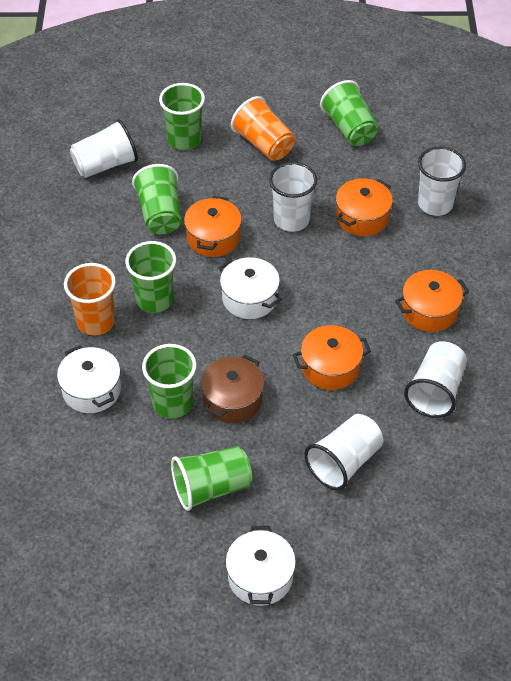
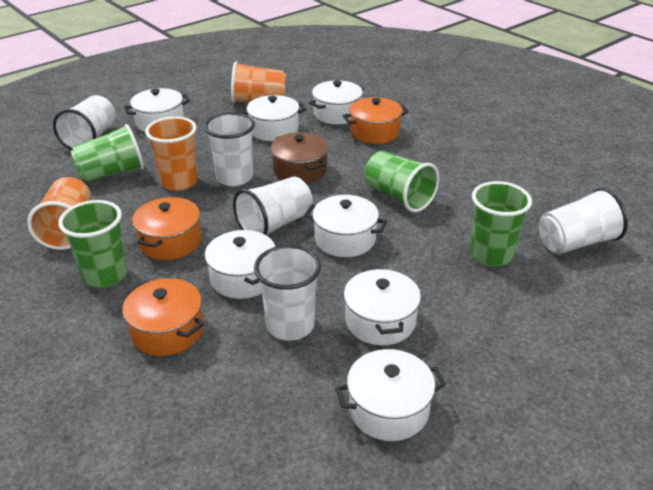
green cup: 6 -> 4
orange cup: 2 -> 3
orange pot: 4 -> 3
white pot: 3 -> 7

